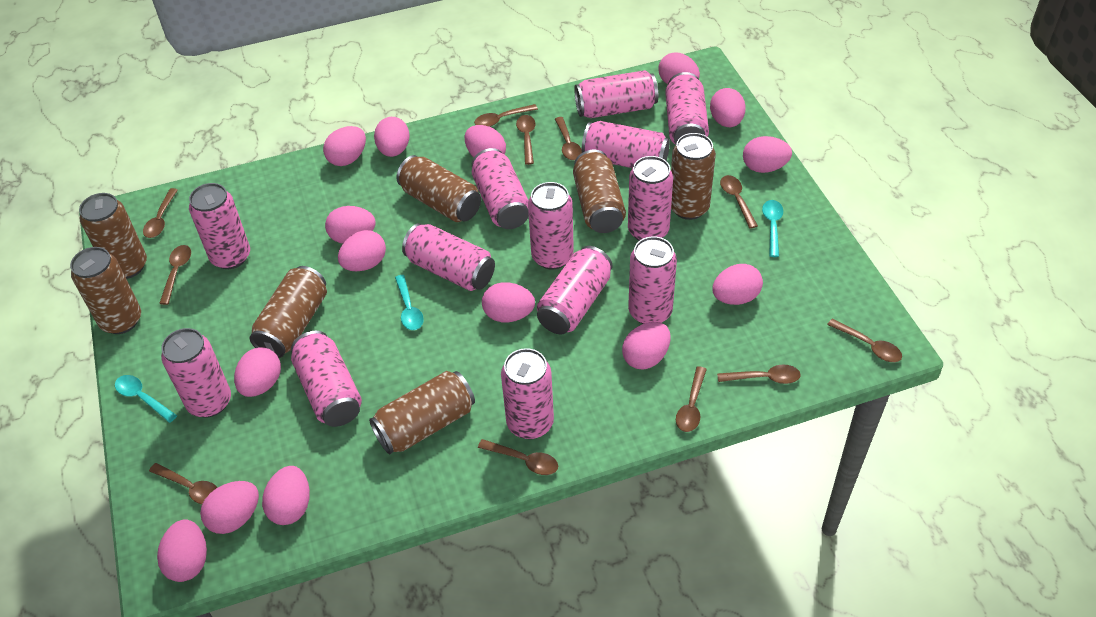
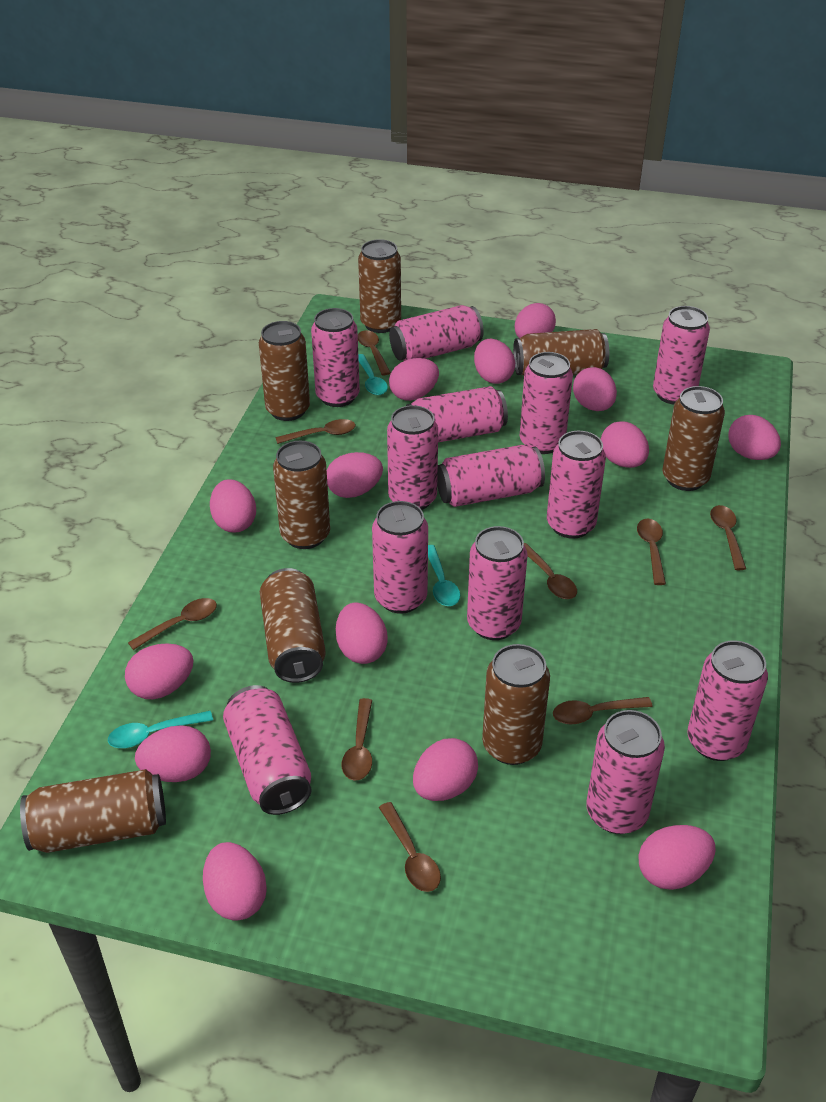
brown can: 7 -> 8
brown spoon: 11 -> 9
pink egg: 15 -> 14

